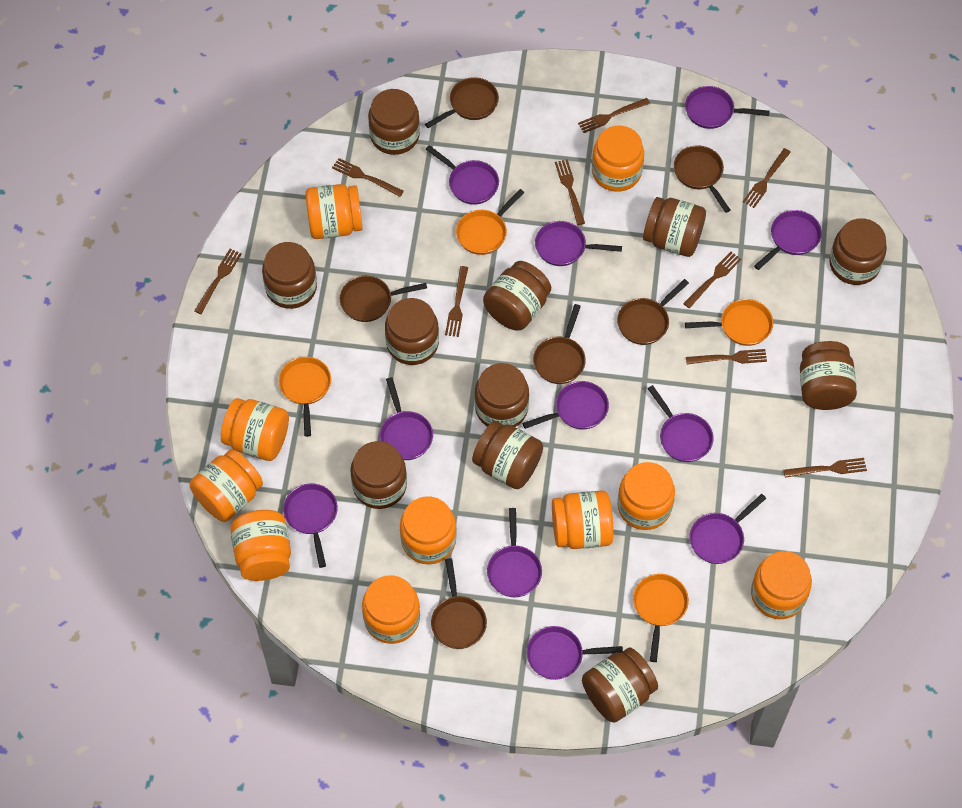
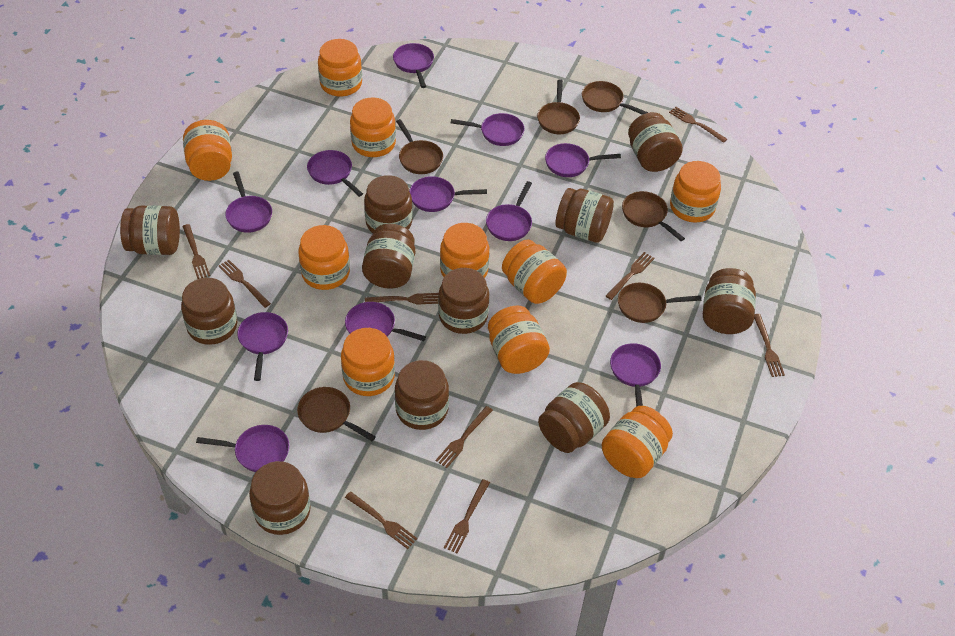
orange pan: 4 -> 0

